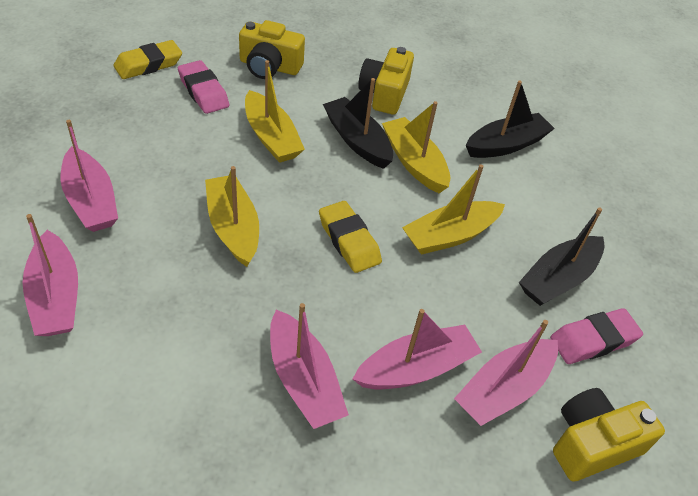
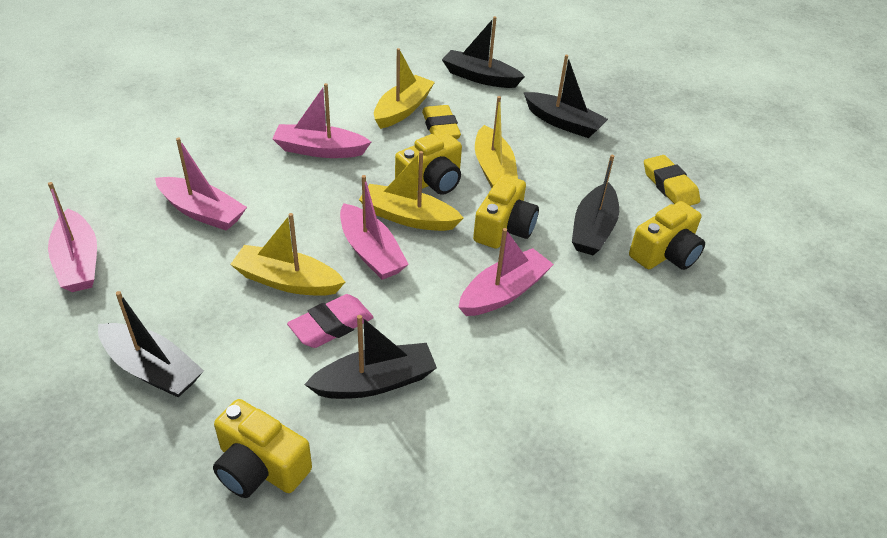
black boat: 3 -> 5
pink eraser: 2 -> 1
yellow camera: 3 -> 4

